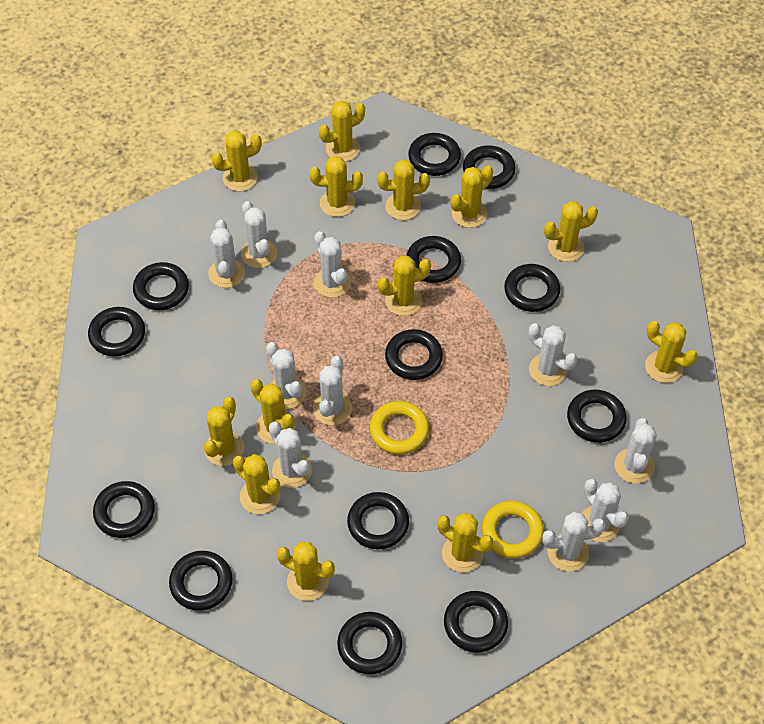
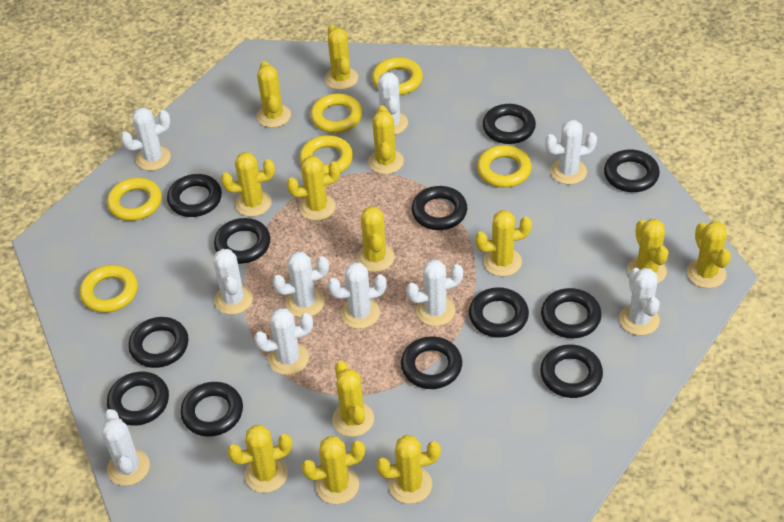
black ring: 13 -> 12
yellow ring: 2 -> 6

